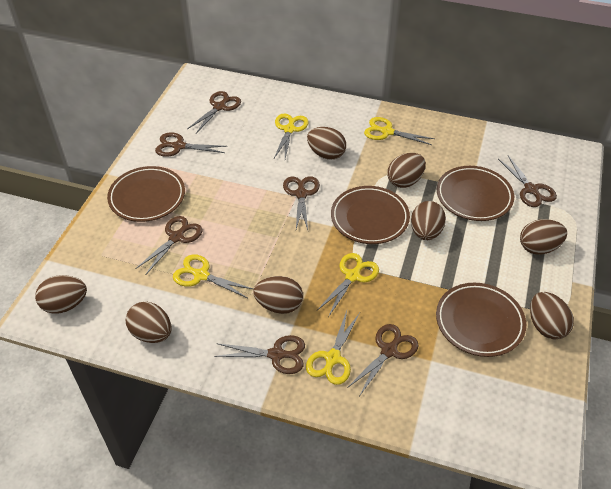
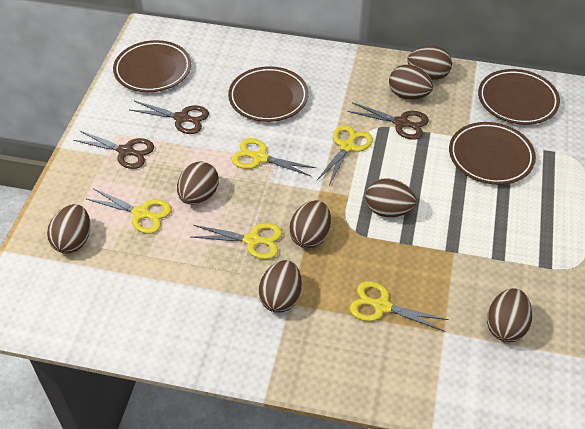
brown scissors: 7 -> 3

